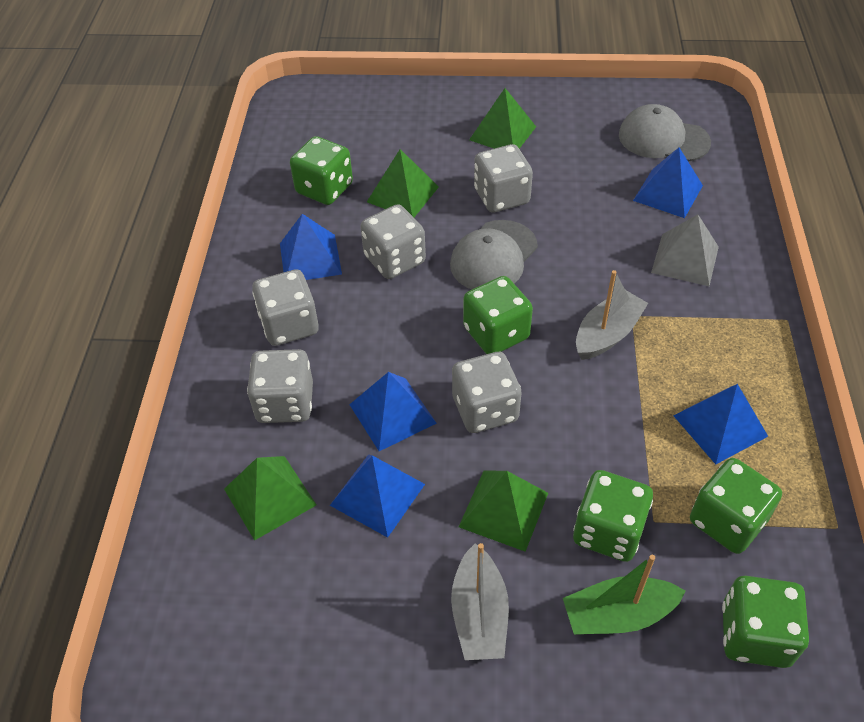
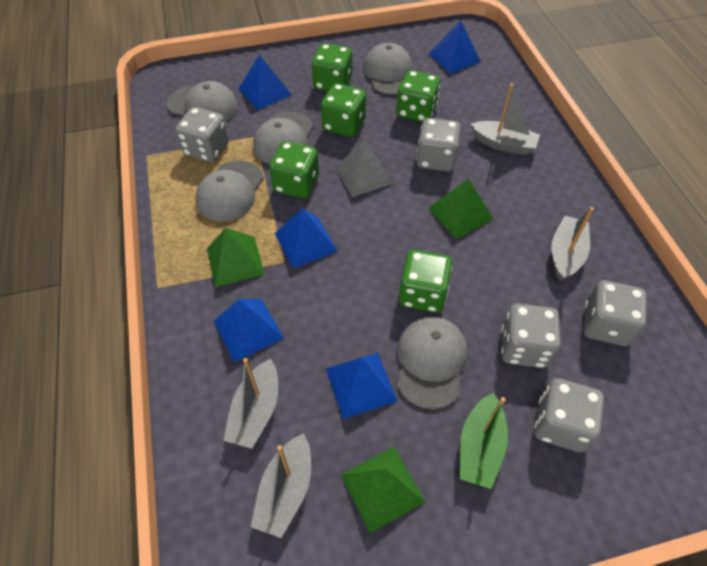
green pyramid: 4 -> 3
grey boat: 2 -> 4
grey cap: 2 -> 5

